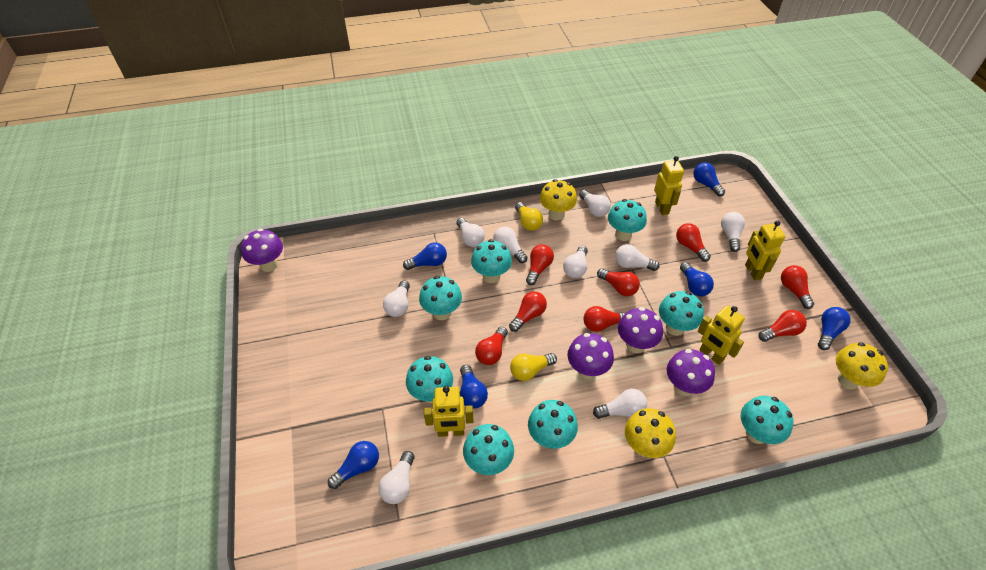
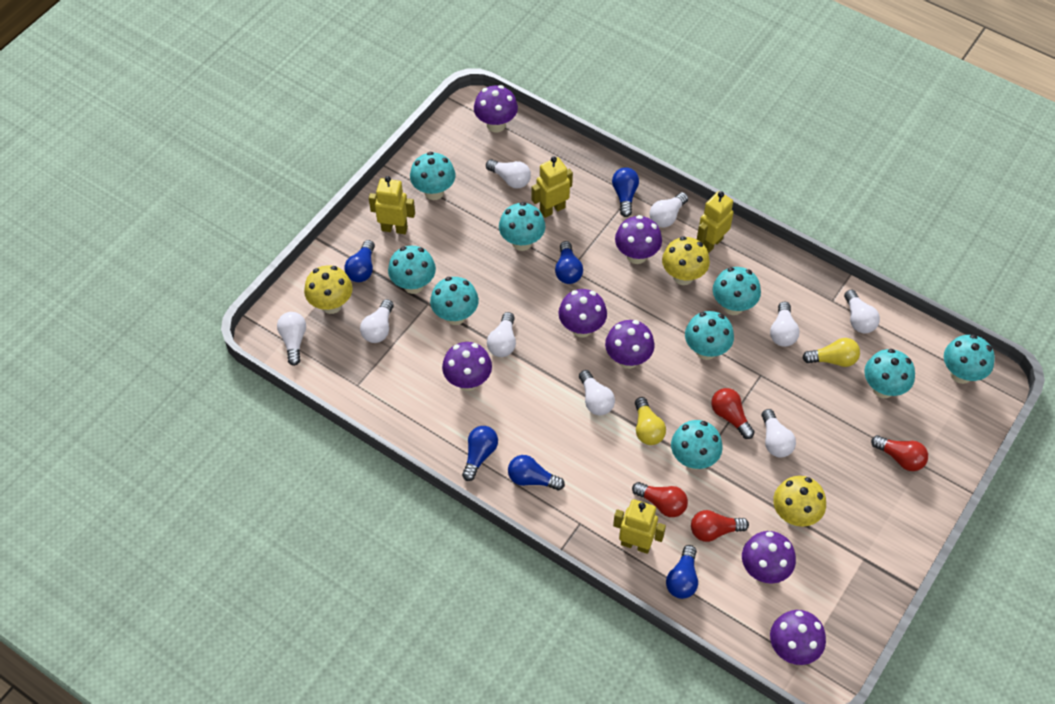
purple mushroom: 4 -> 7
red light bulb: 8 -> 4
turquoise mushroom: 8 -> 9

